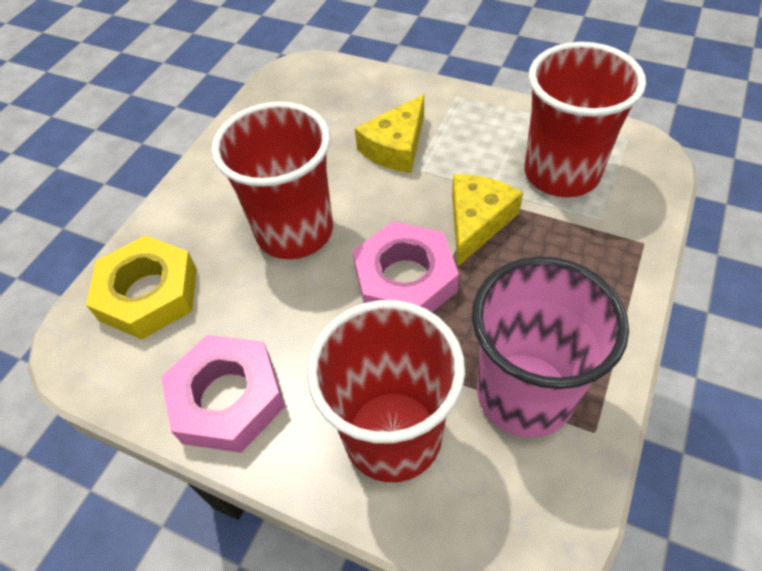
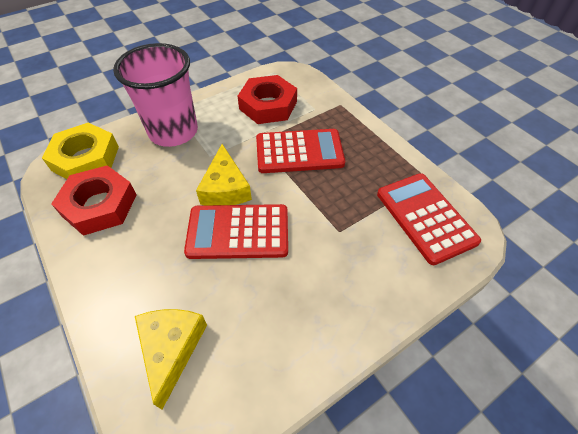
pink nut: 2 -> 0
red calculator: 0 -> 3
red cup: 3 -> 0
red nut: 0 -> 2

